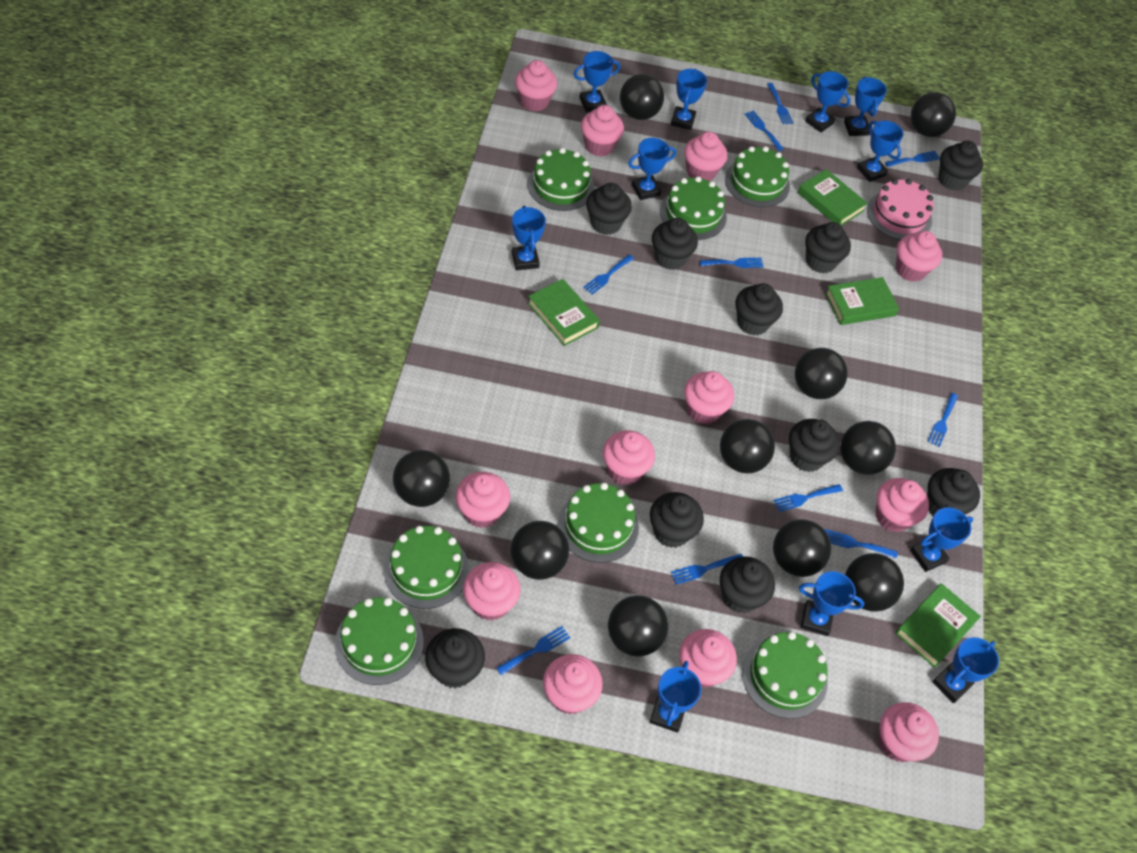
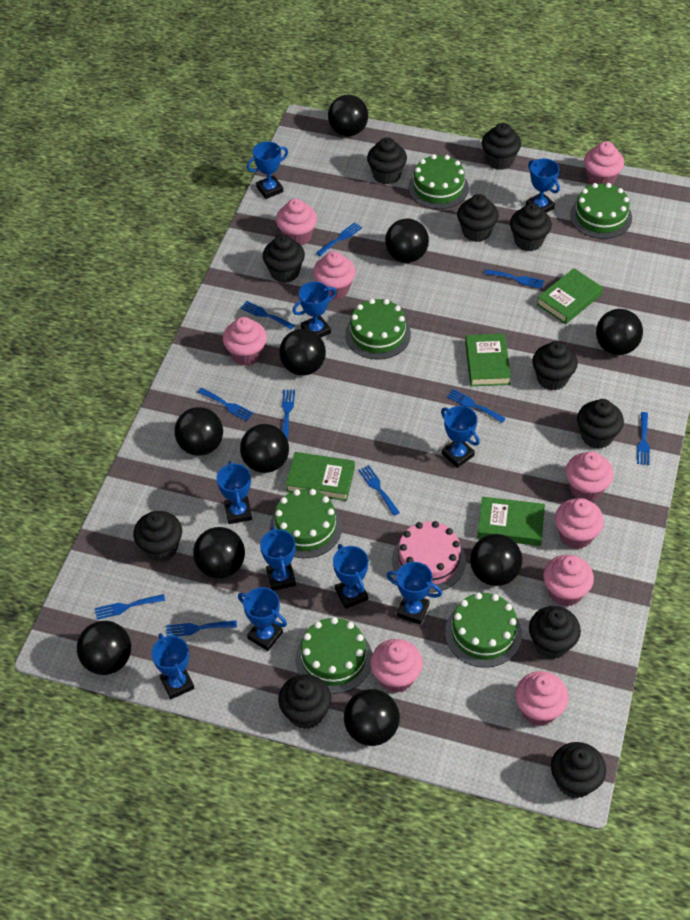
black cupcake: 10 -> 11
blue trophy: 11 -> 10
green cake: 7 -> 6
pink cupcake: 12 -> 9

